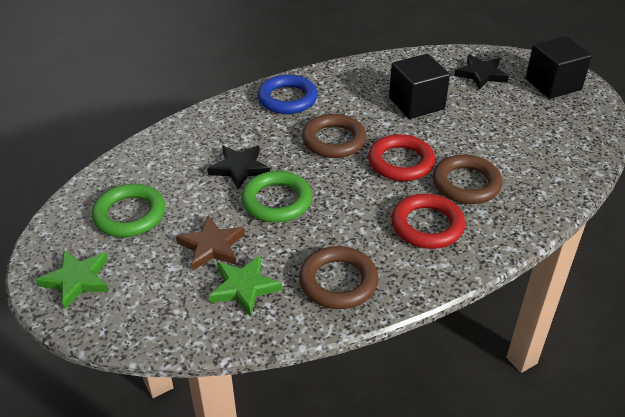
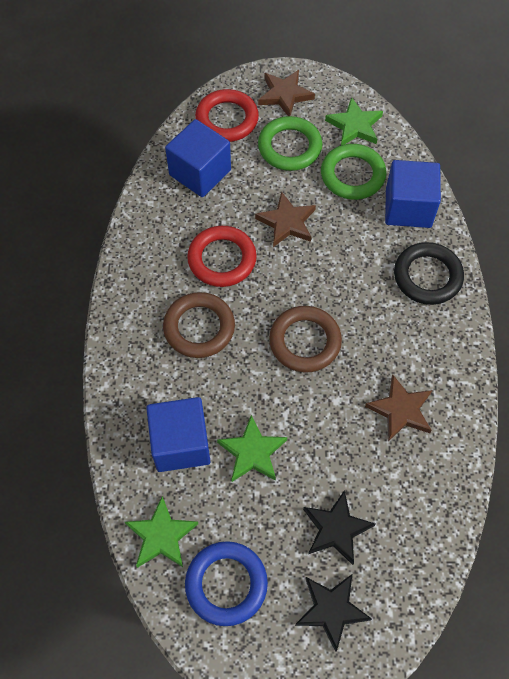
black cube: 2 -> 0
black ring: 0 -> 1
blue cube: 0 -> 3
brown ring: 3 -> 2
brown star: 1 -> 3
green star: 2 -> 3

